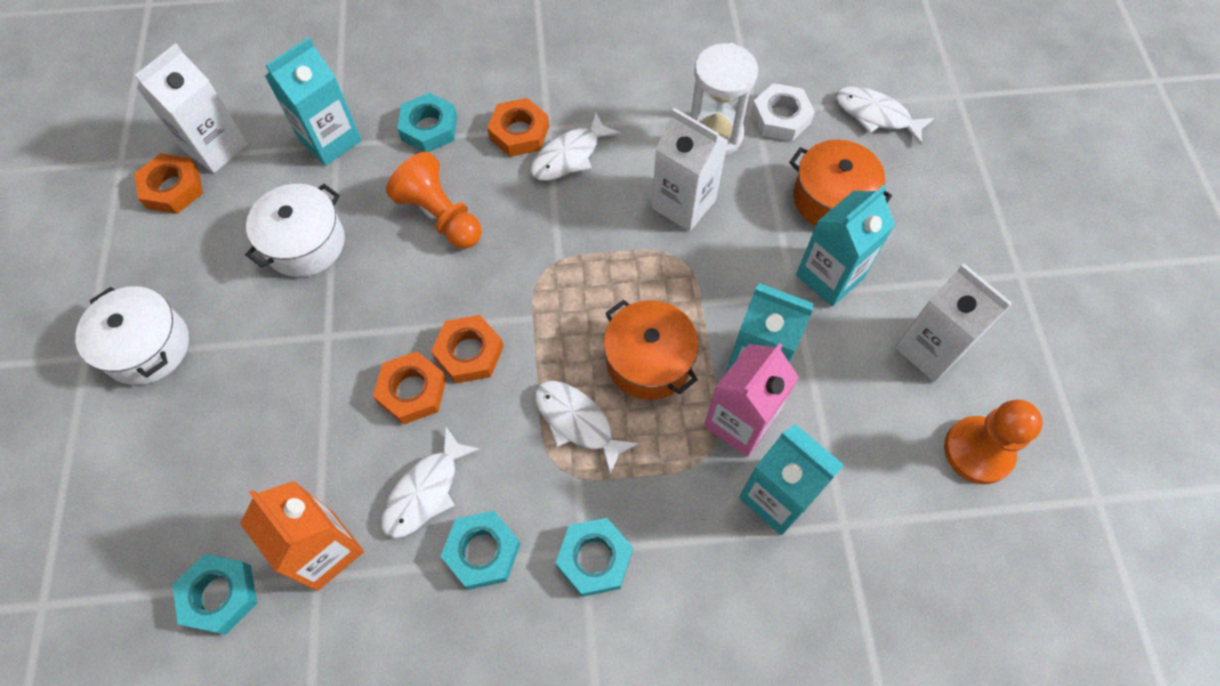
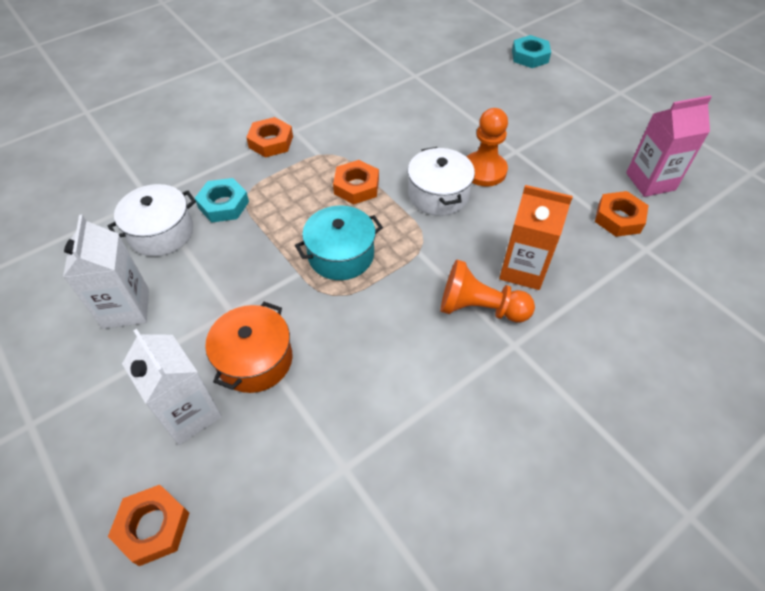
orange pot: 2 -> 1
turquoise carton: 4 -> 0
turquoise nut: 4 -> 2
turquoise pot: 0 -> 1
white carton: 3 -> 2
white fish: 4 -> 0
white hourglass: 1 -> 0
white nut: 1 -> 0

